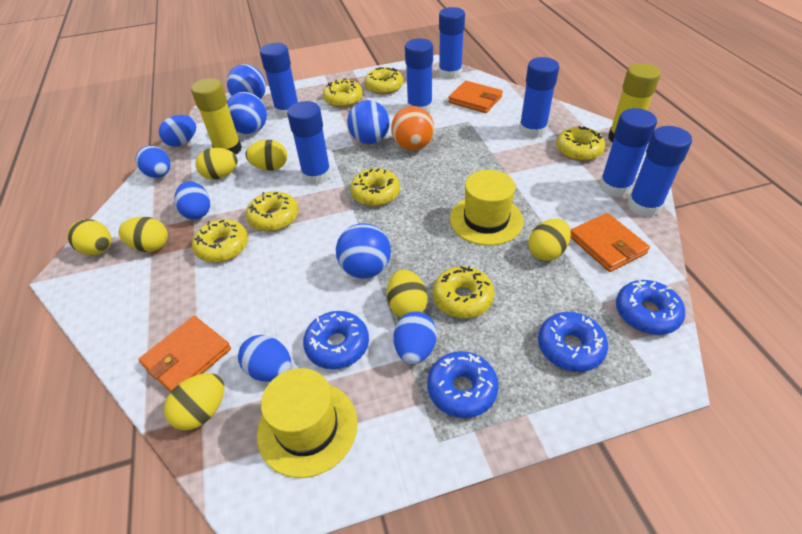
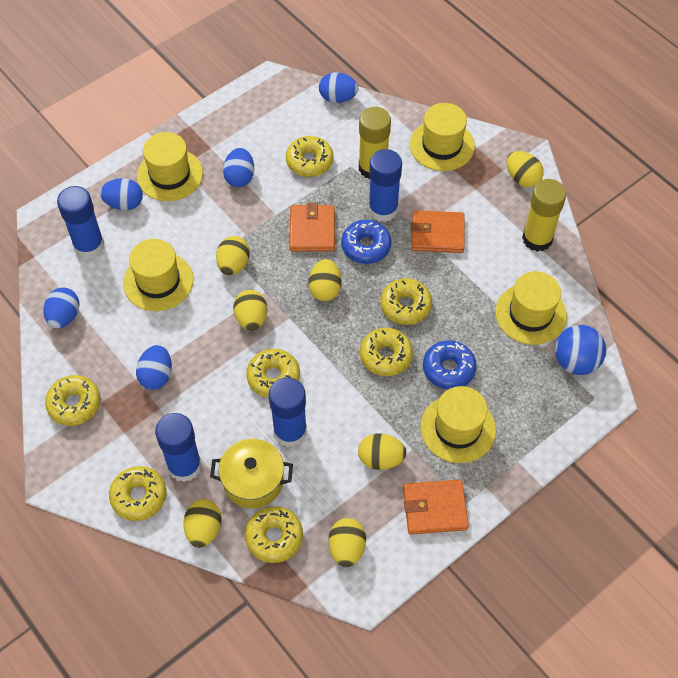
blue ball: 4 -> 1
blue donut: 4 -> 2
blue glue stick: 7 -> 4
orange ball: 1 -> 0
yellow hat: 2 -> 5
yellow pot: 0 -> 1

